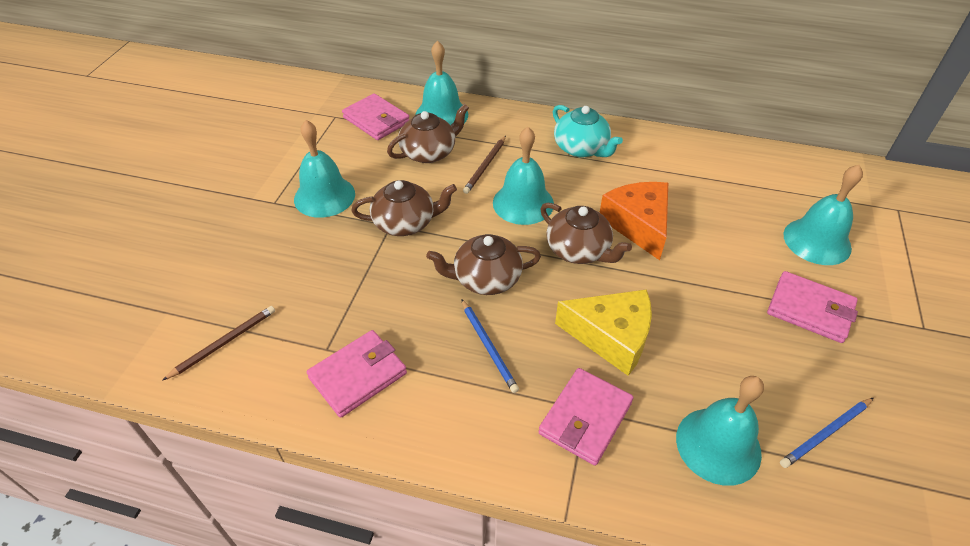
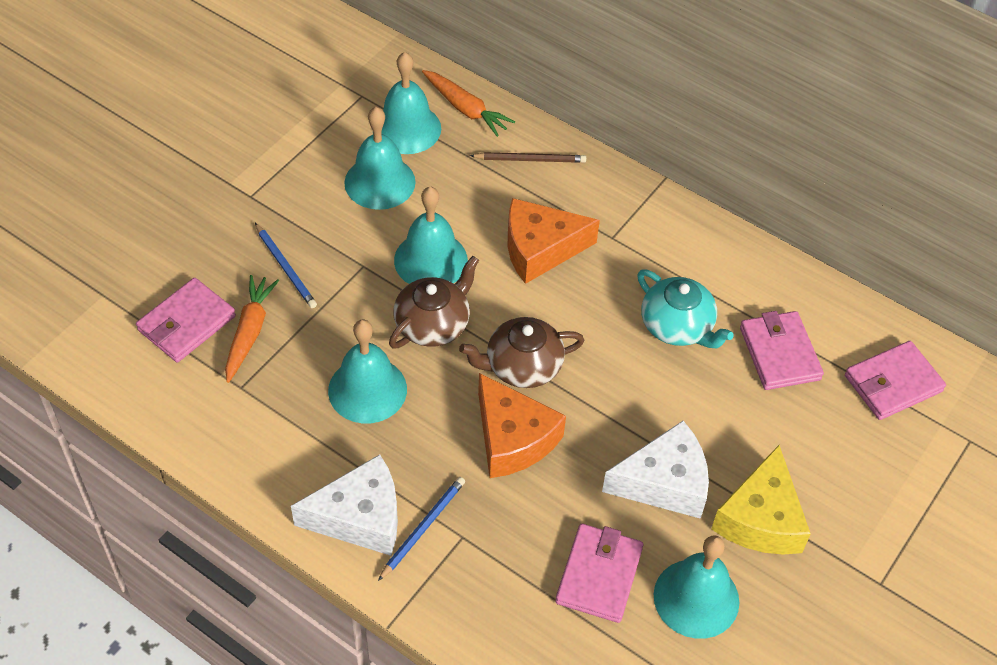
brown pencil: 2 -> 1
brown teapot: 4 -> 2
orange carrot: 0 -> 2
orange cheese: 1 -> 2
white cheese: 0 -> 2

